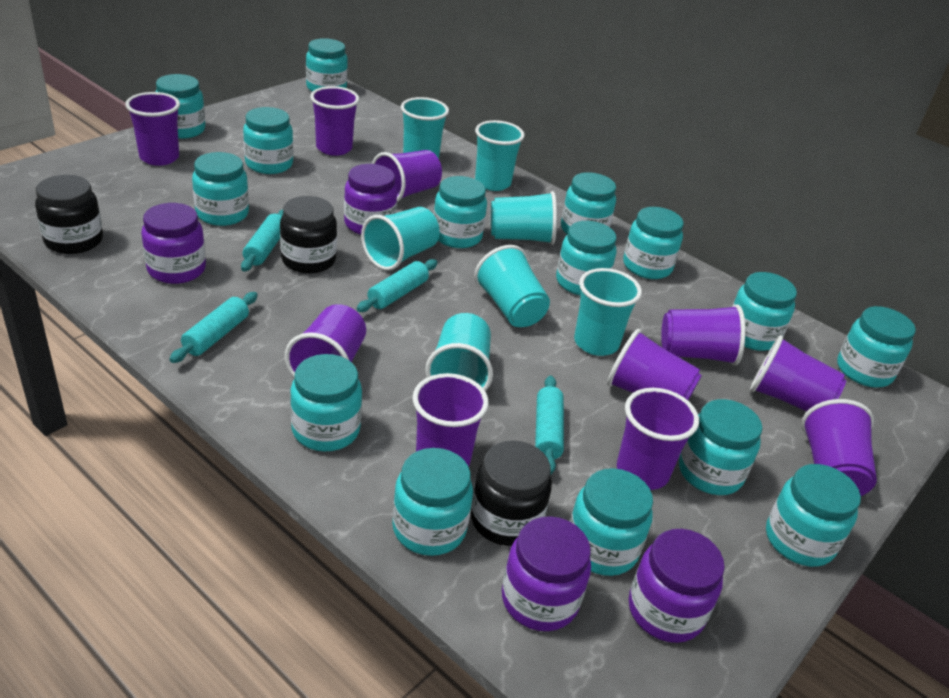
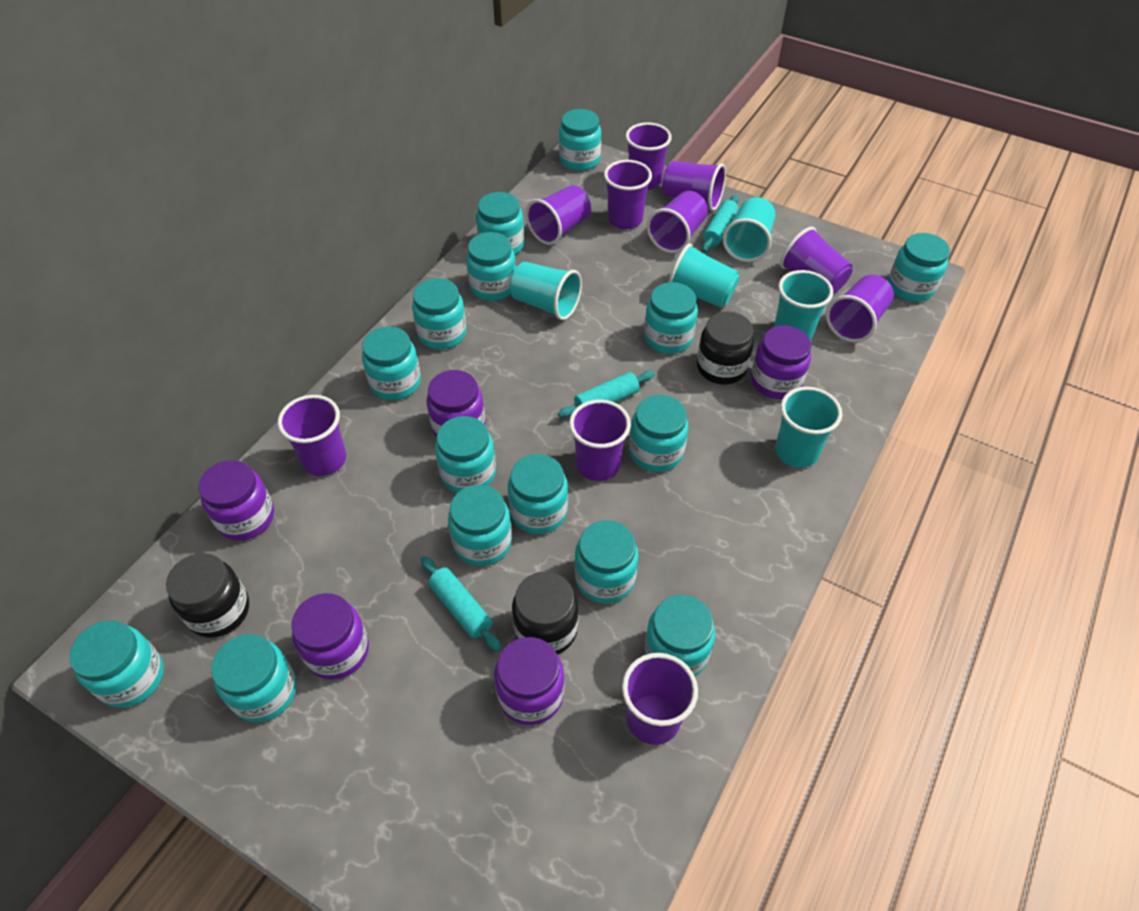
purple jar: 4 -> 5
turquoise cup: 7 -> 5
turquoise rolling pin: 4 -> 3

